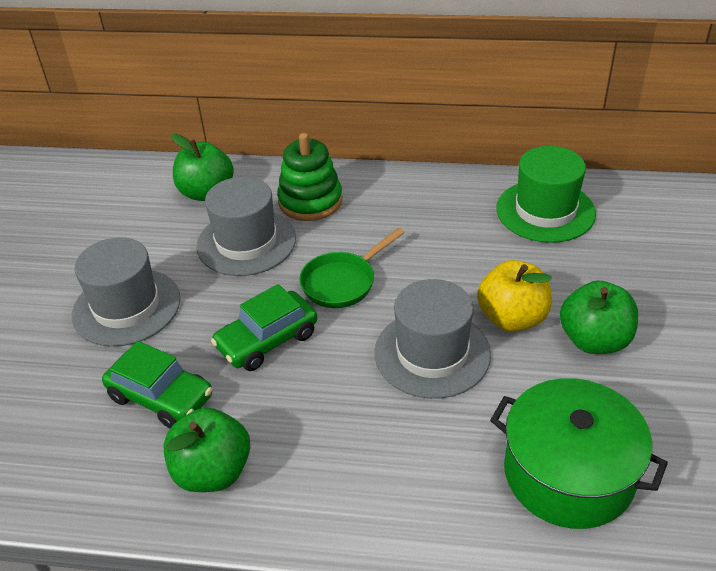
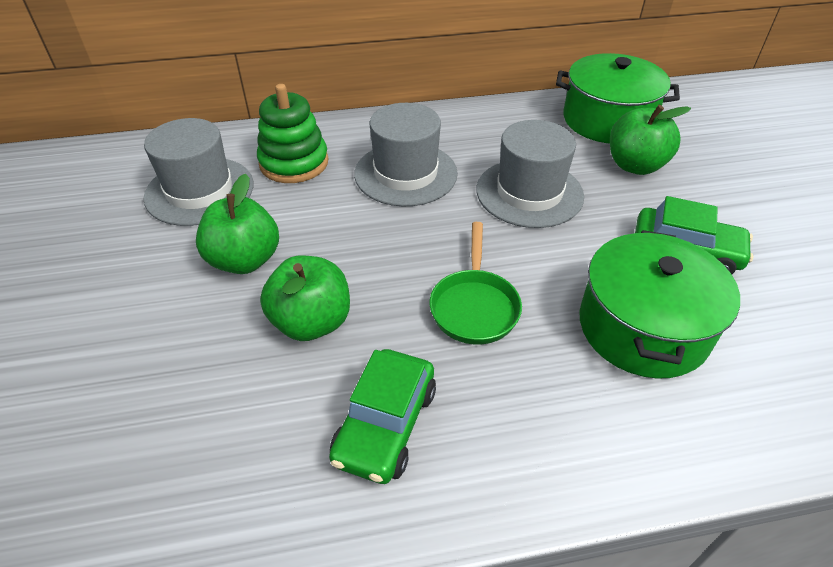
green hat: 1 -> 0
green pot: 1 -> 2
yellow apple: 1 -> 0

